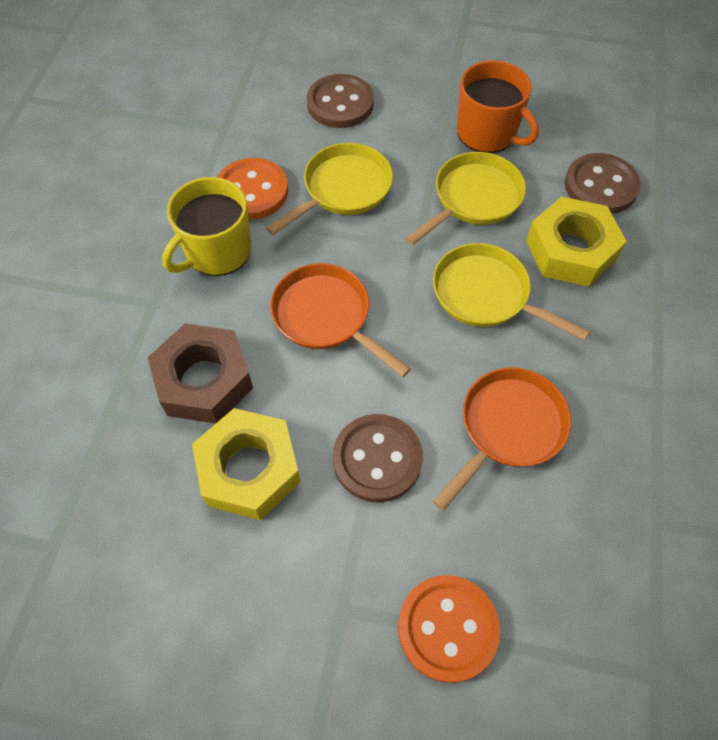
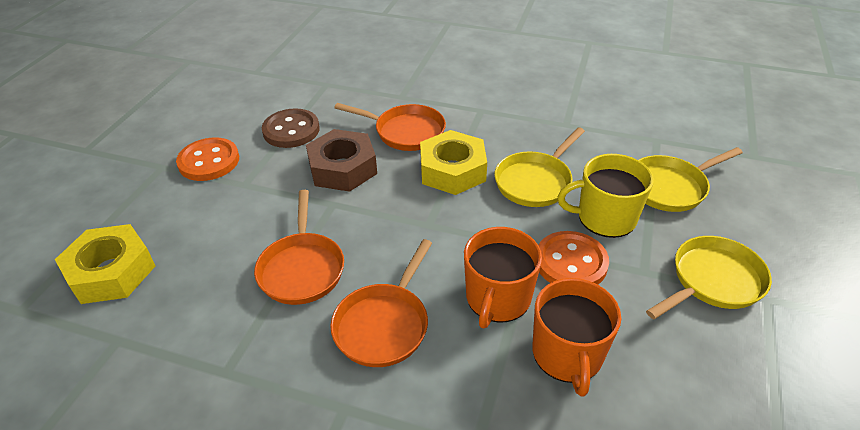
brown button: 3 -> 1
orange mug: 1 -> 2
orange pan: 2 -> 3

